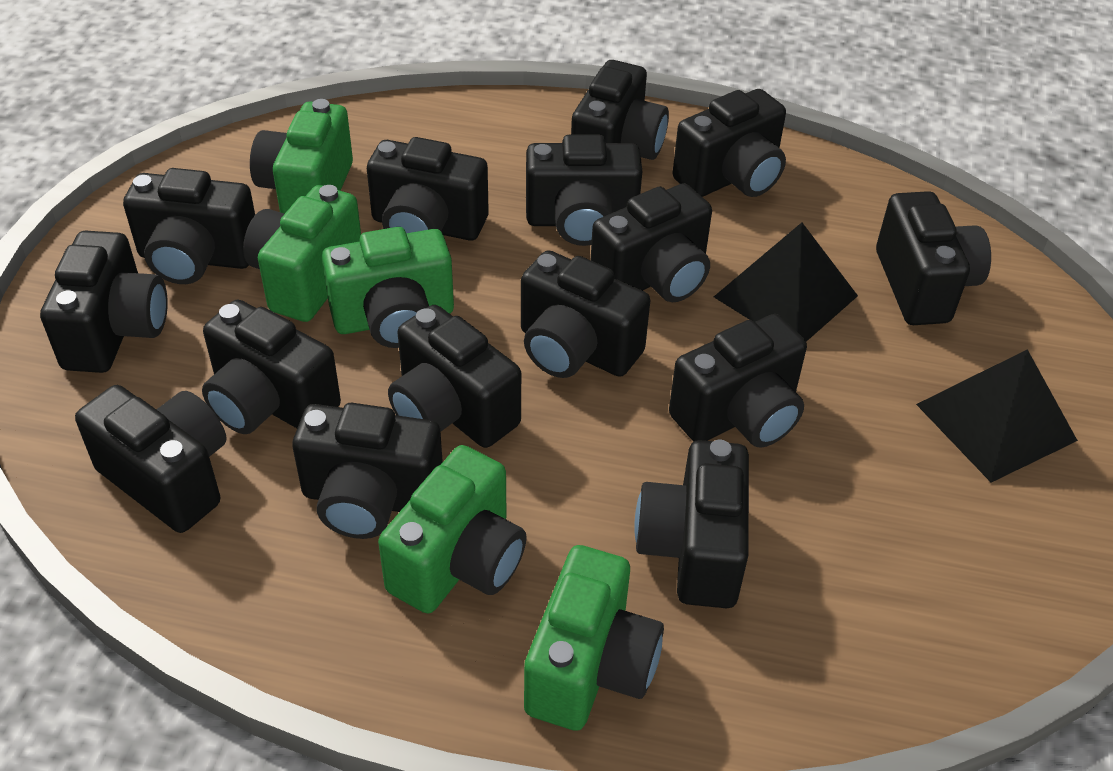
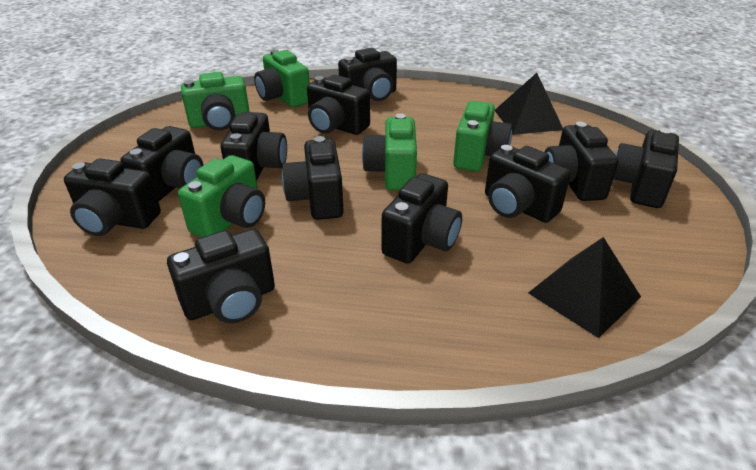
black camera: 15 -> 11

